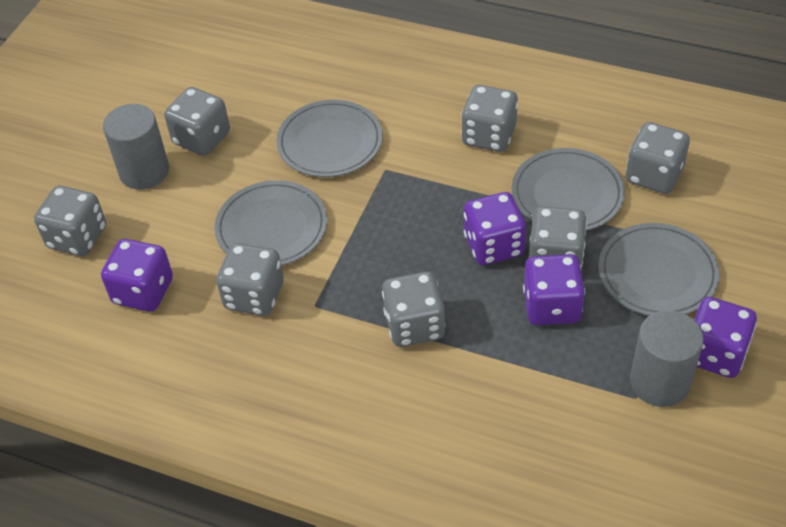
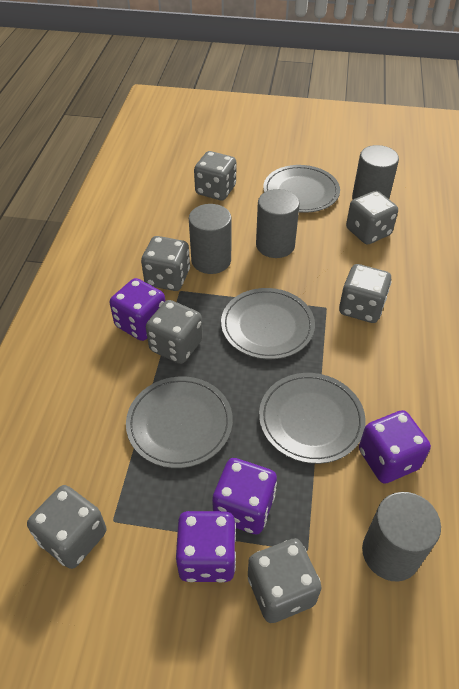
grey cylinder: 2 -> 4

